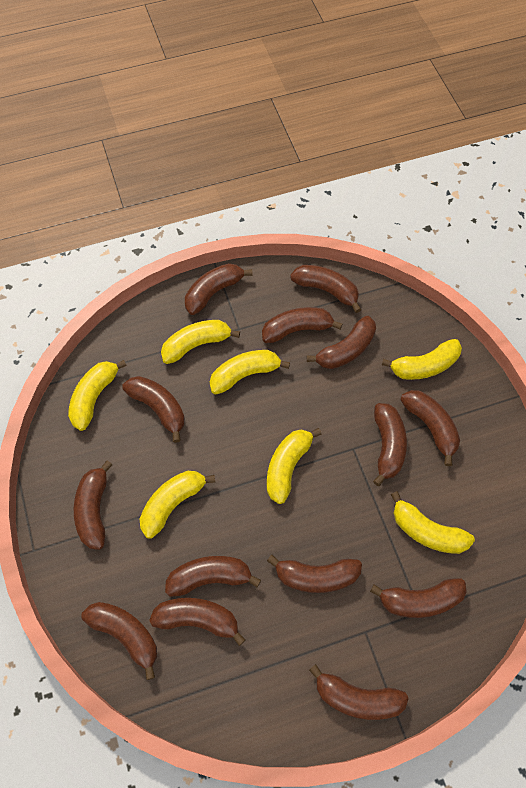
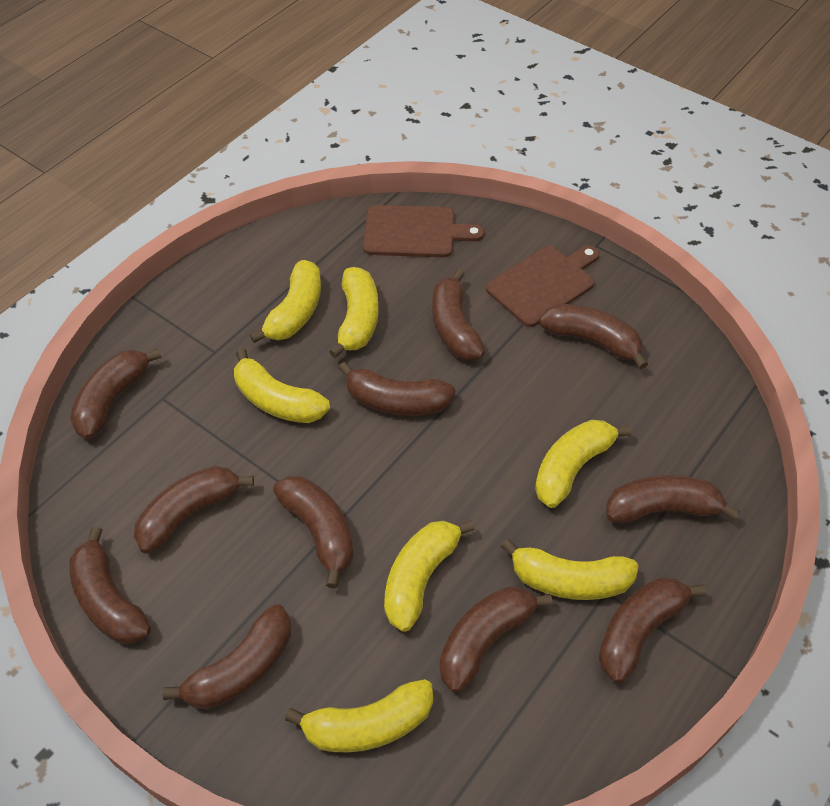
brown banana: 14 -> 11
brown cutting board: 0 -> 2

